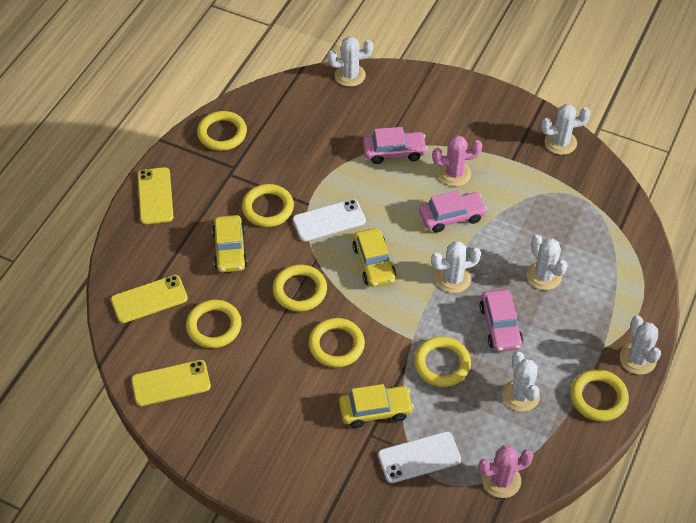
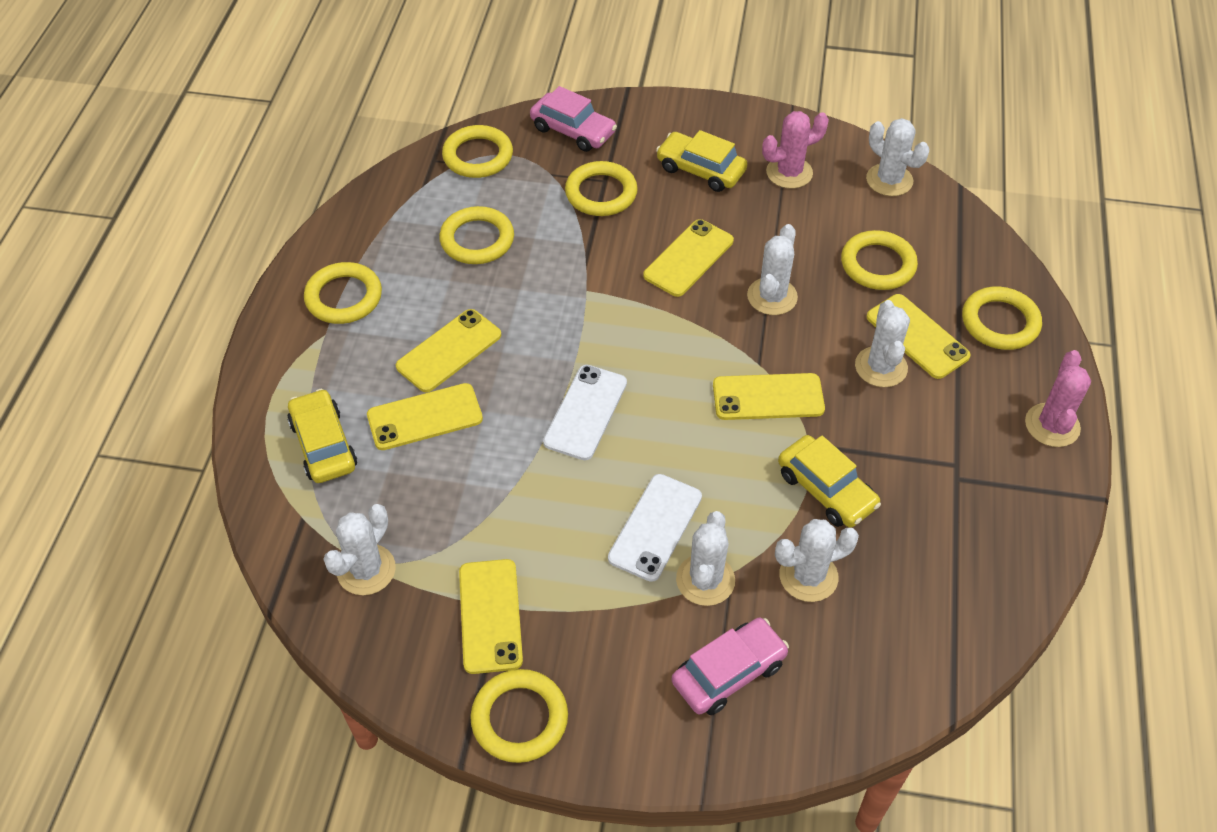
pink car: 3 -> 2
yellow phone: 3 -> 6

